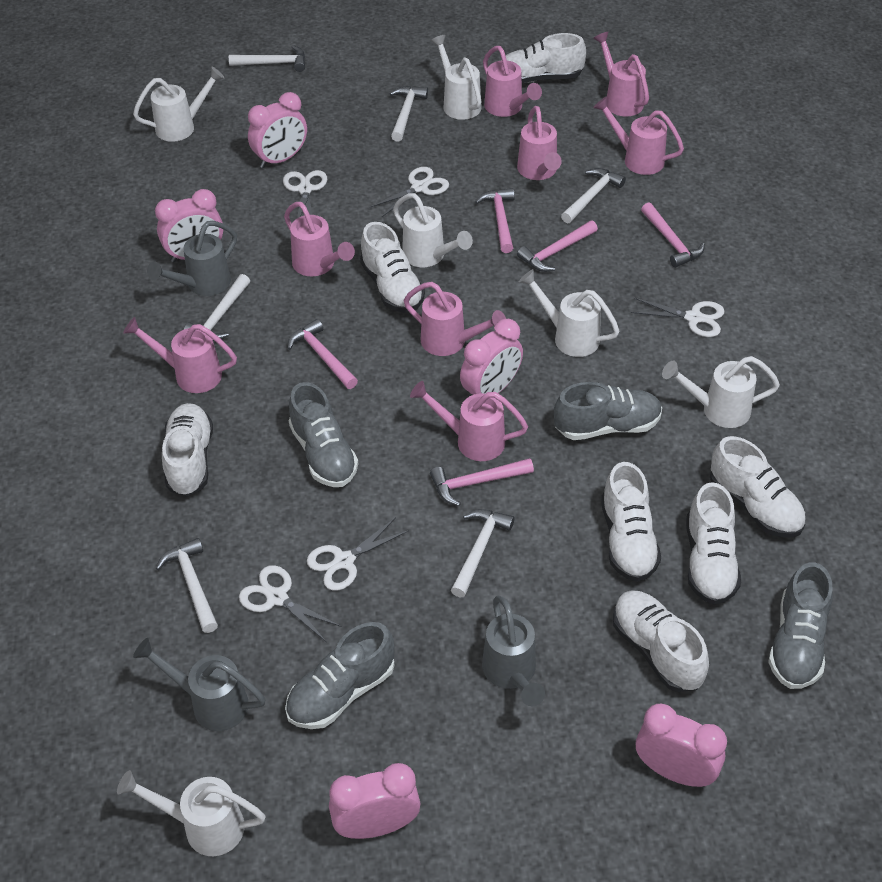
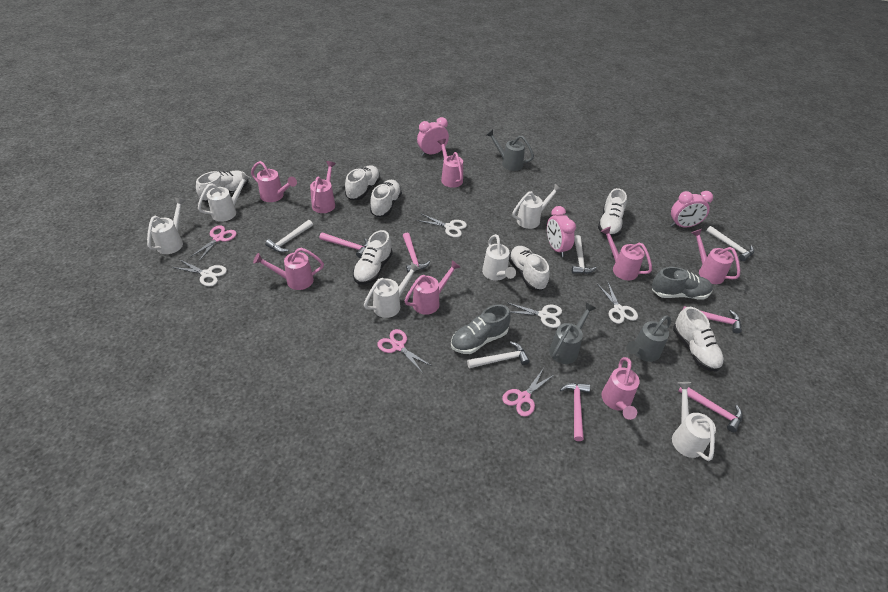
grey shoe: 4 -> 2
pink clock: 5 -> 3
pink scissors: 0 -> 3
white hammer: 6 -> 4
white scissors: 5 -> 4

